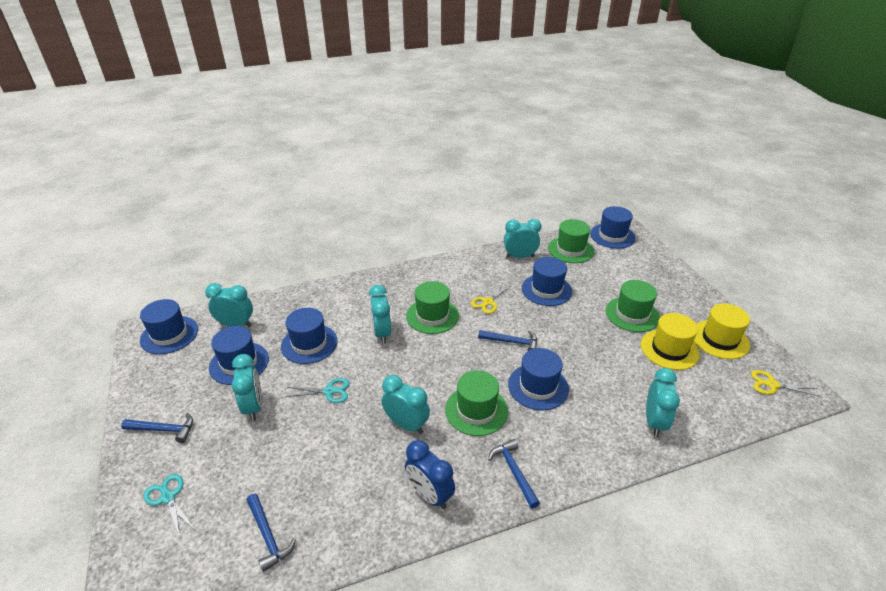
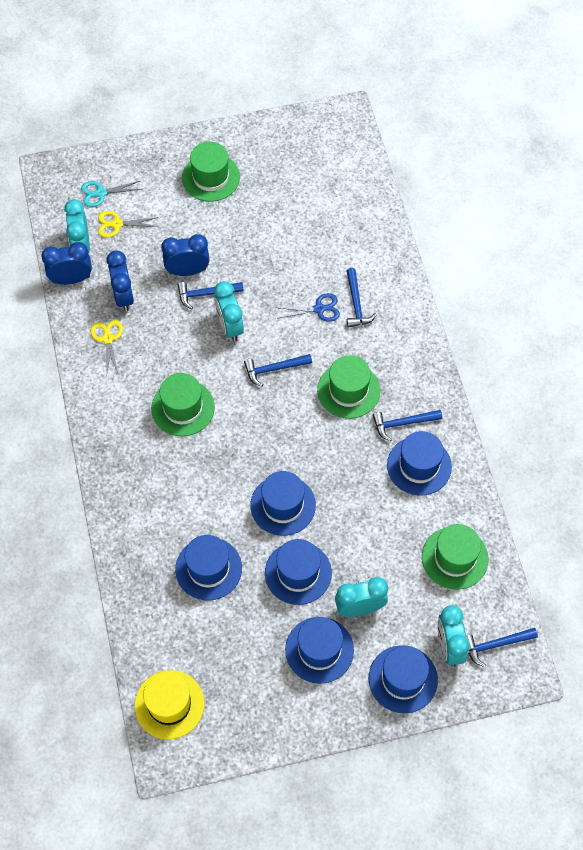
blue clock: 1 -> 3
blue hammer: 4 -> 5
blue scissors: 0 -> 1
turquoise clock: 6 -> 4
turquoise scissors: 2 -> 1
yellow hat: 2 -> 1

